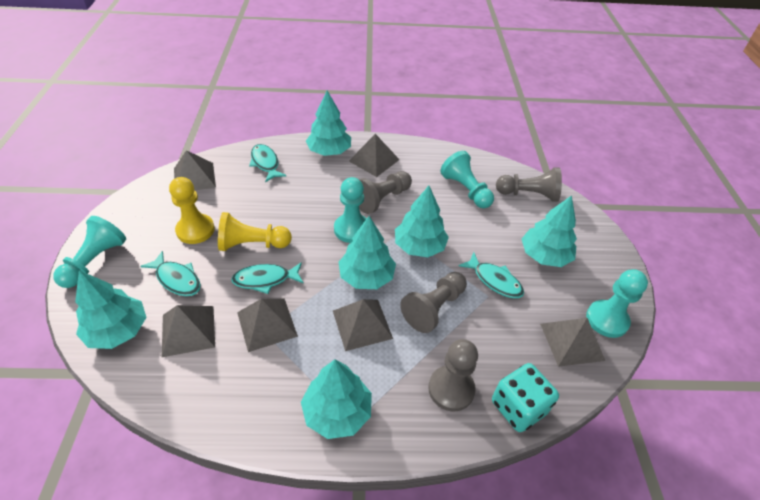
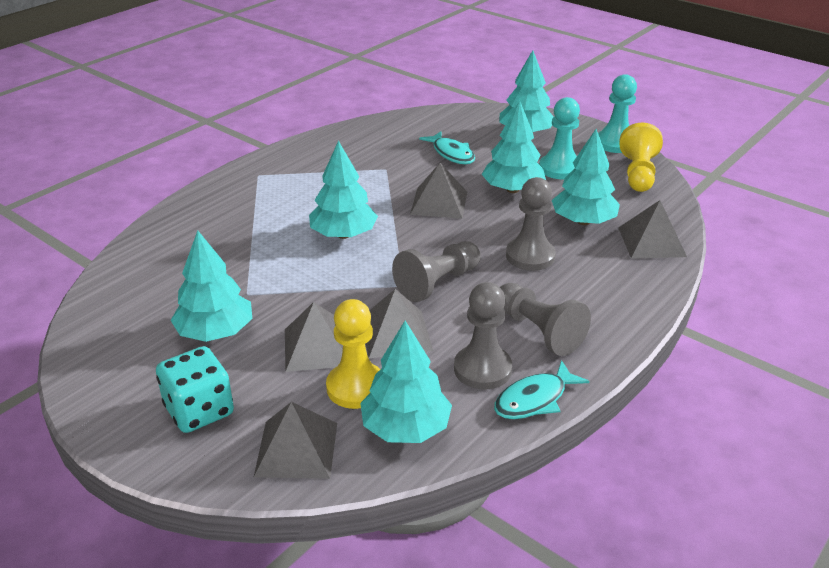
grey pyramid: 6 -> 5
turquoise fish: 4 -> 2
turquoise pawn: 4 -> 2

